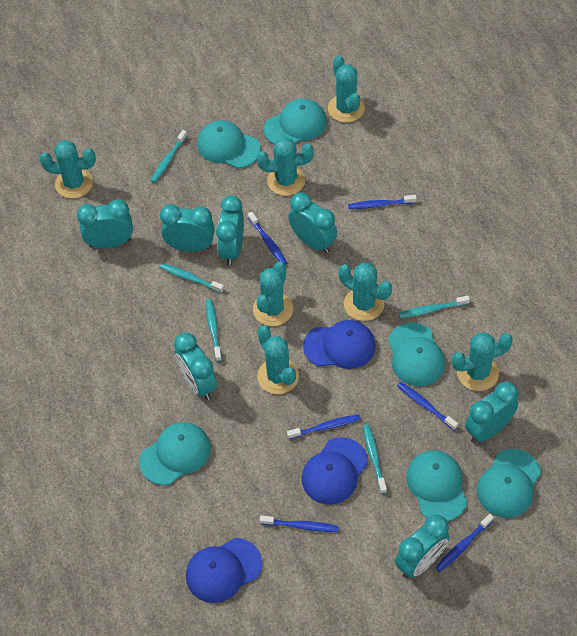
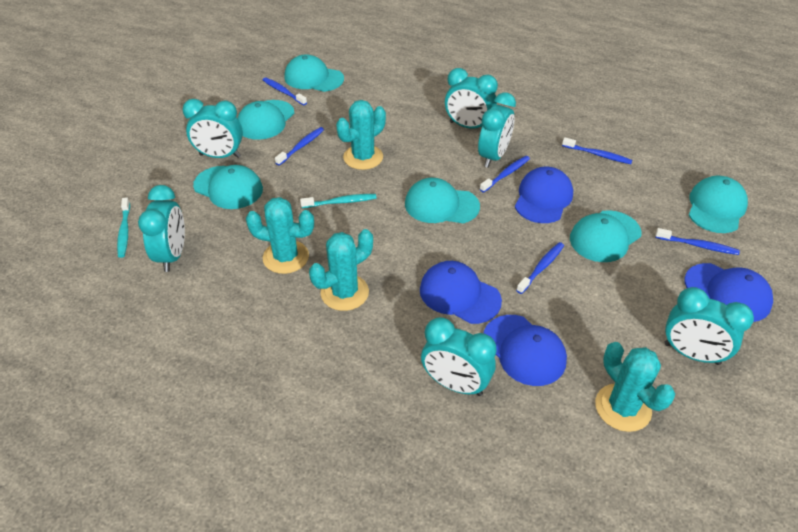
blue cap: 3 -> 4
turquoise cactus: 7 -> 4
turquoise clock: 7 -> 6
turquoise toothbrush: 5 -> 2

